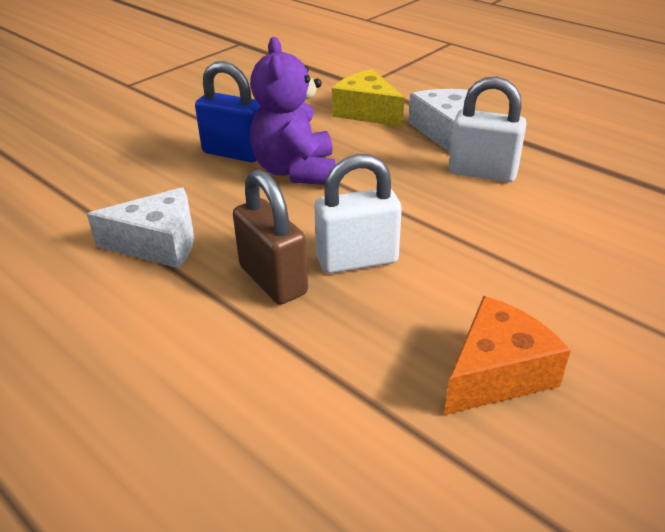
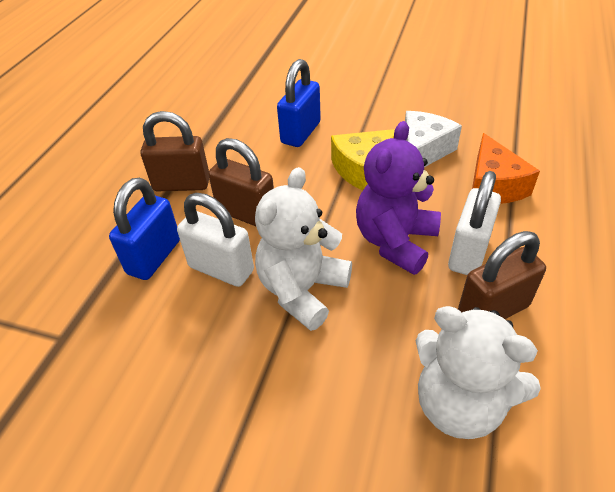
blue padlock: 1 -> 2
brown padlock: 1 -> 3
white cheese: 2 -> 1
white teddy bear: 0 -> 2

